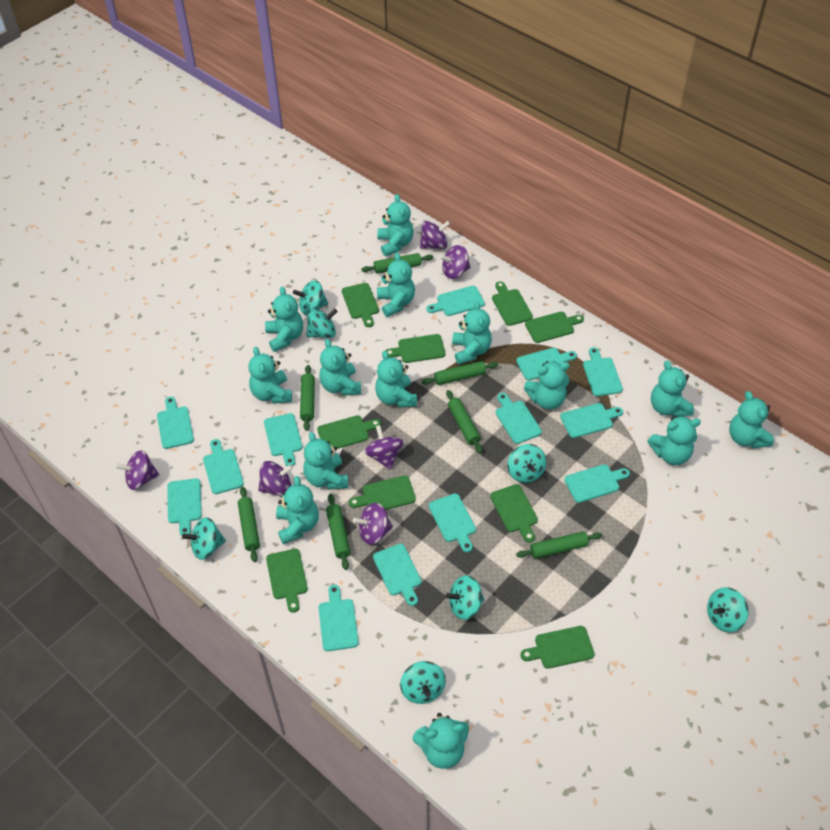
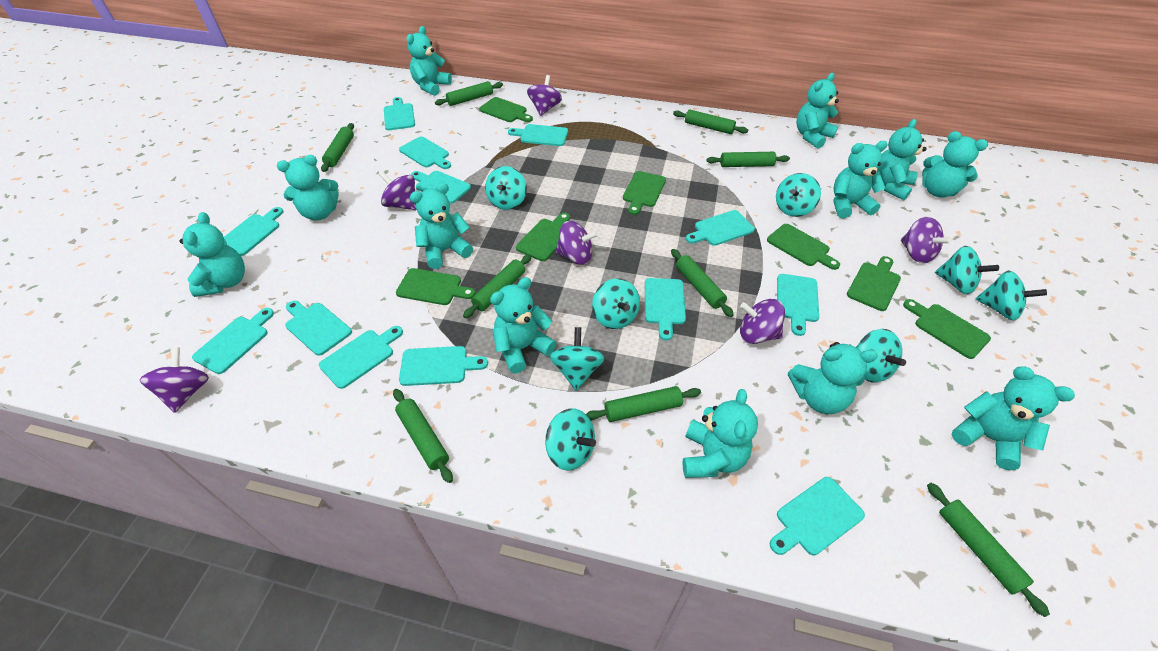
green cutting board: 9 -> 7
green rolling pin: 7 -> 9
turquoise spinning top: 7 -> 8
turquoise teddy bear: 14 -> 12

